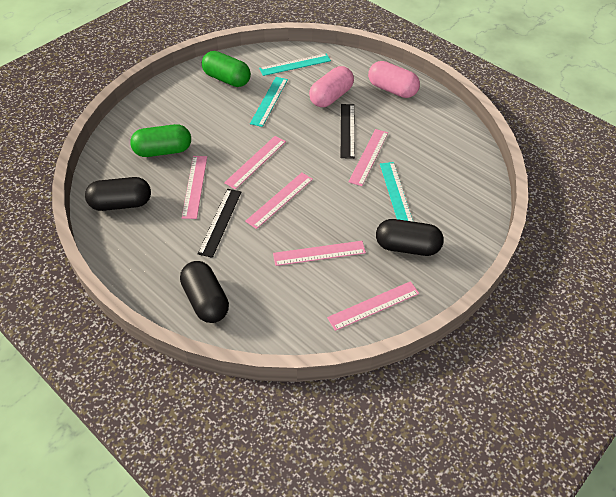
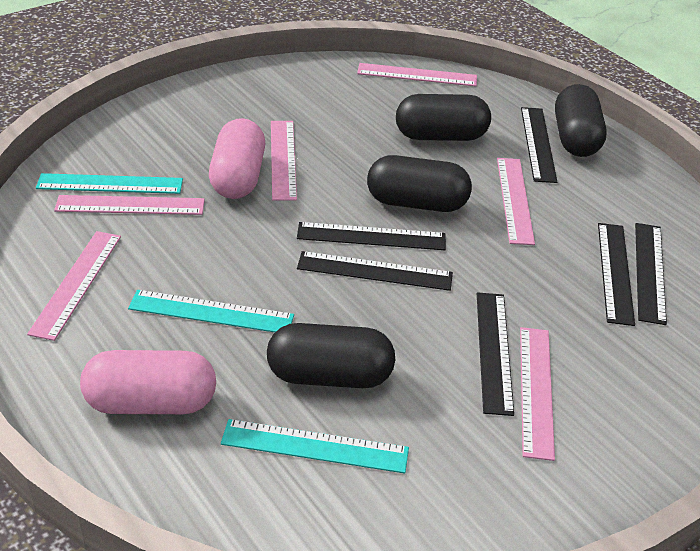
black capsule: 3 -> 4
black ruler: 2 -> 6
green capsule: 2 -> 0

